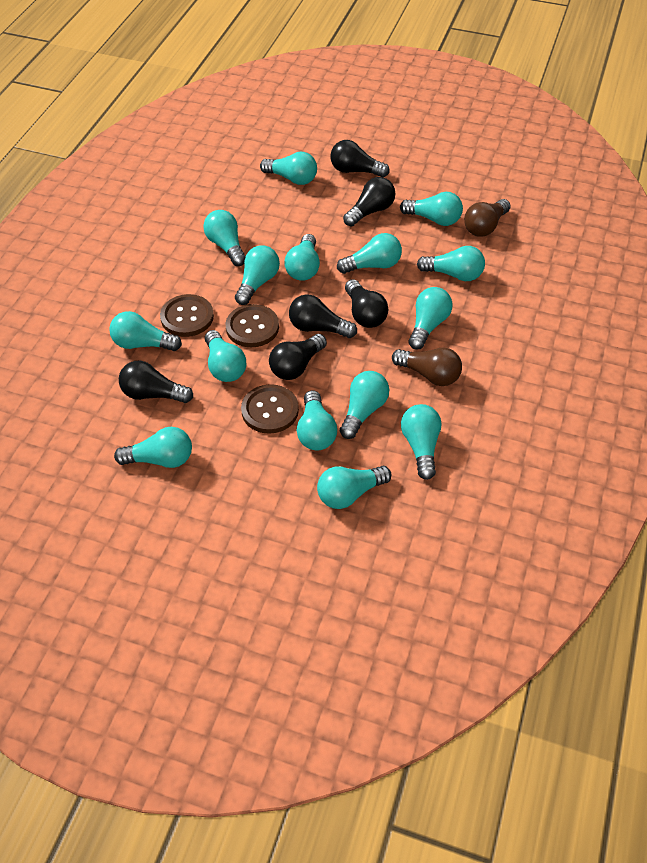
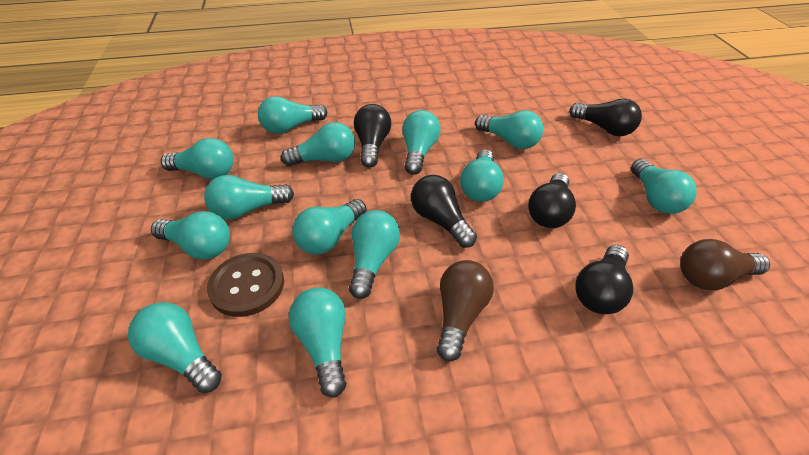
black light bulb: 6 -> 5
brown button: 3 -> 1
turquoise light bulb: 15 -> 13

